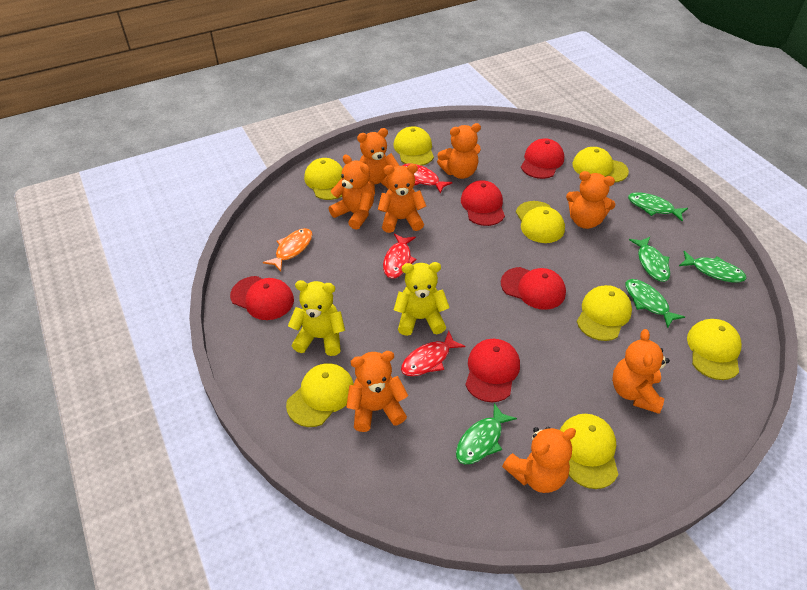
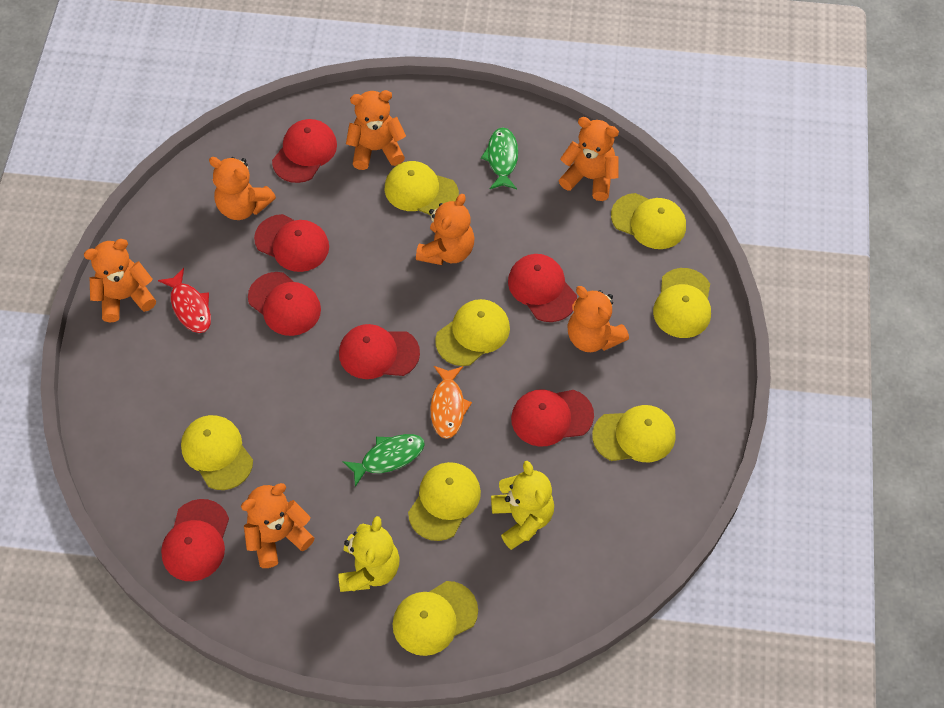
green fish: 5 -> 2
orange teddy bear: 8 -> 7
red cap: 5 -> 7
red fish: 3 -> 1

